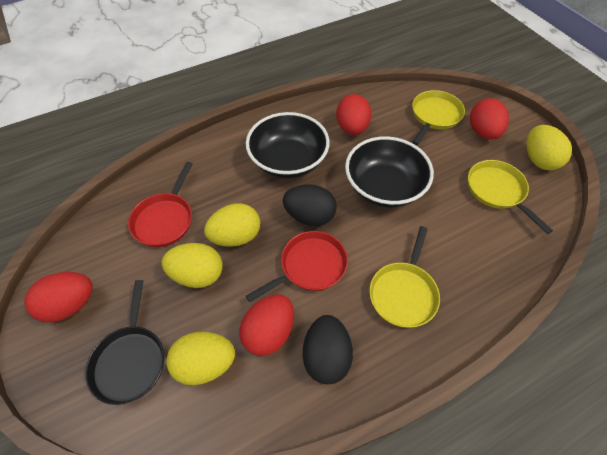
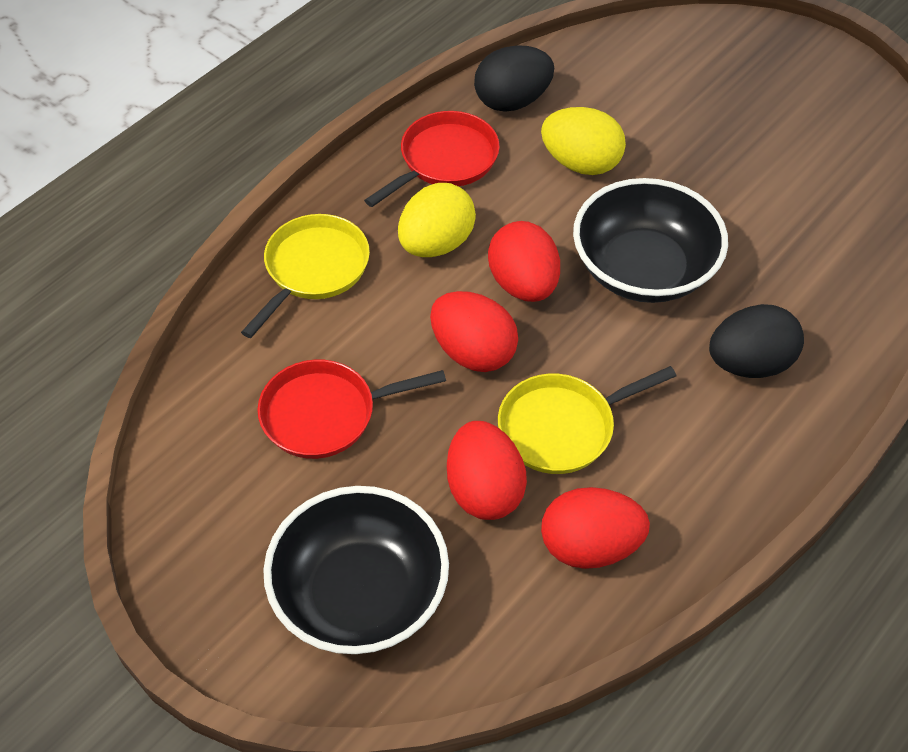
black pan: 1 -> 0
yellow egg: 4 -> 2
yellow pan: 3 -> 2

